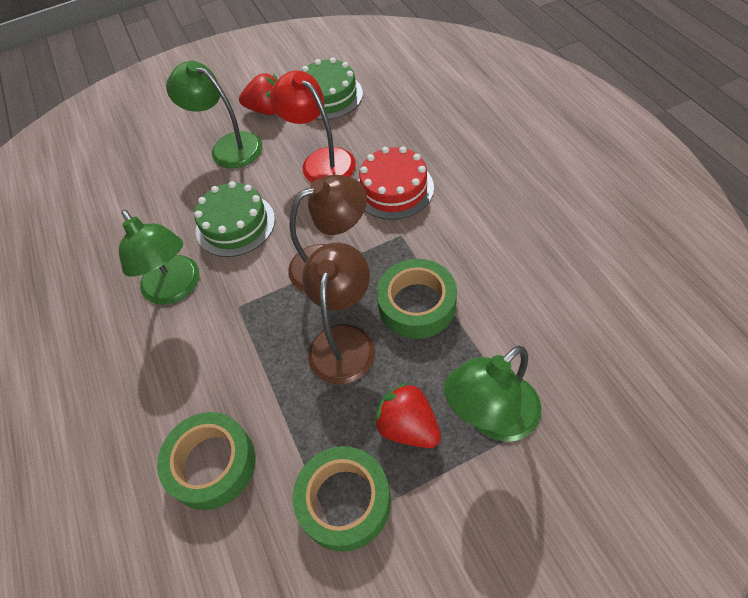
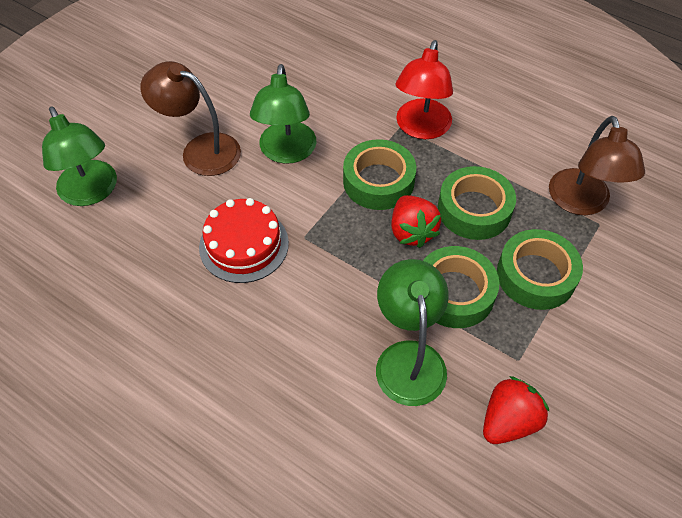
green cake: 2 -> 0
green tape: 3 -> 4

